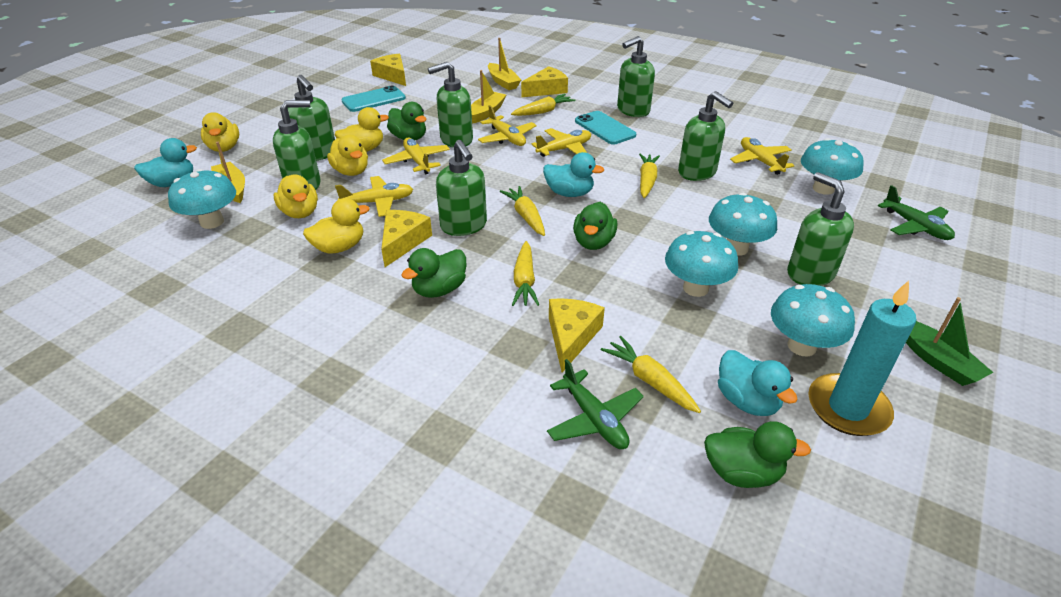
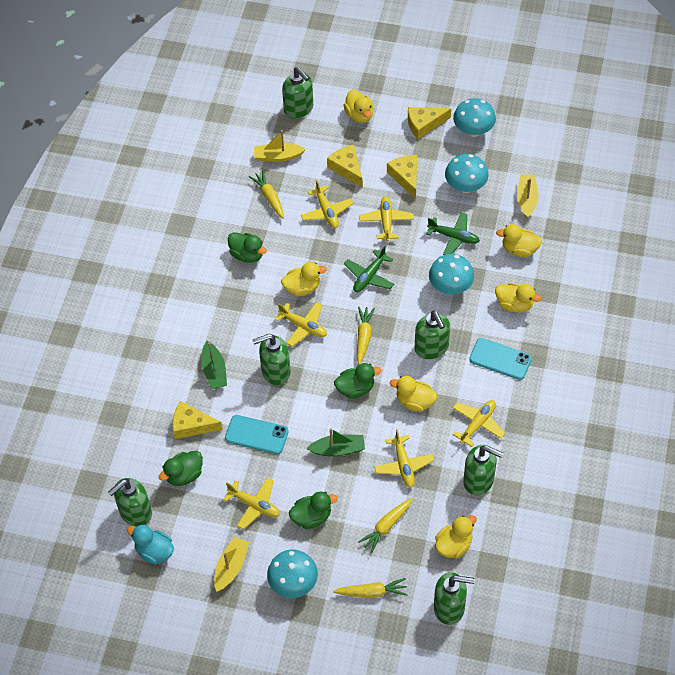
green boat: 1 -> 2
green soap dispenser: 7 -> 6
turquoise candle: 1 -> 0
turquoise duck: 3 -> 1
turquoise mushroom: 5 -> 4
yellow carrot: 5 -> 4
yellow duck: 5 -> 6
yellow plane: 5 -> 6

